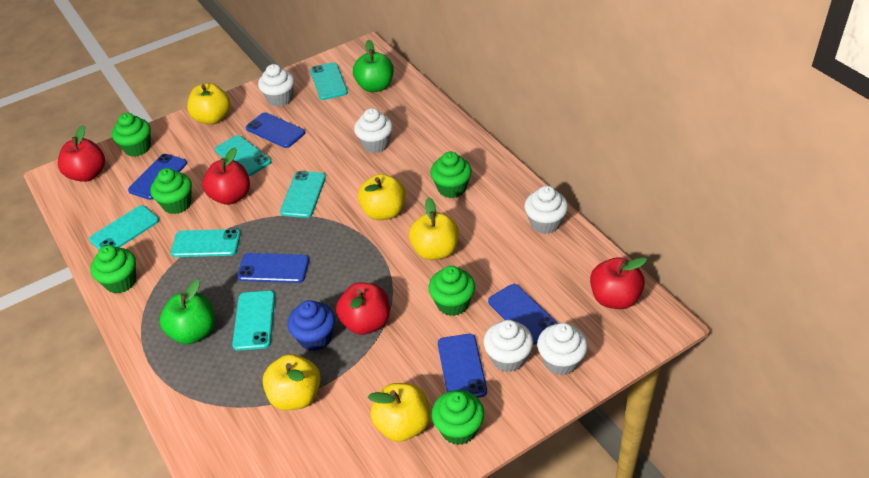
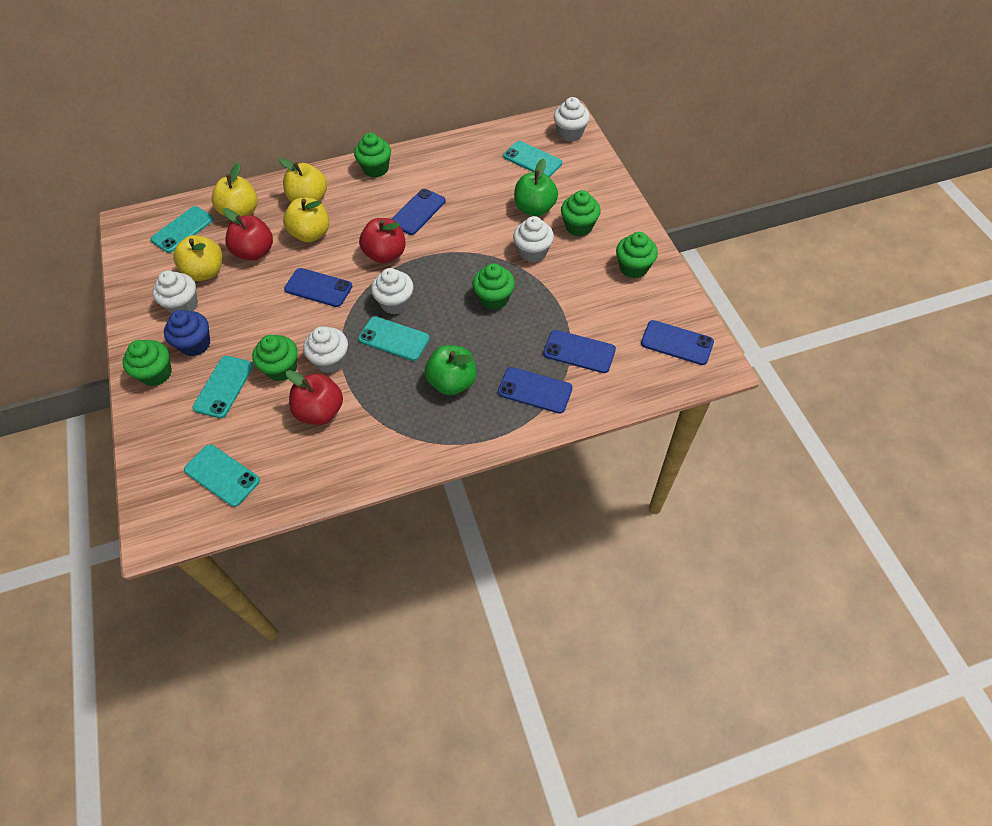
red apple: 4 -> 3
turquoise phone: 6 -> 5
yellow apple: 5 -> 4

